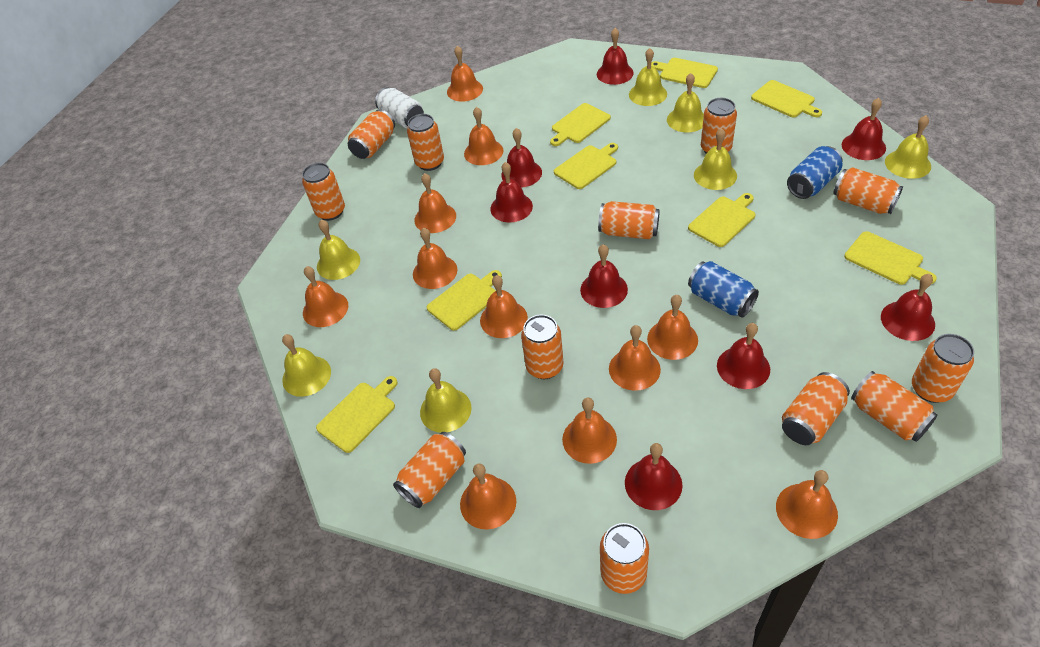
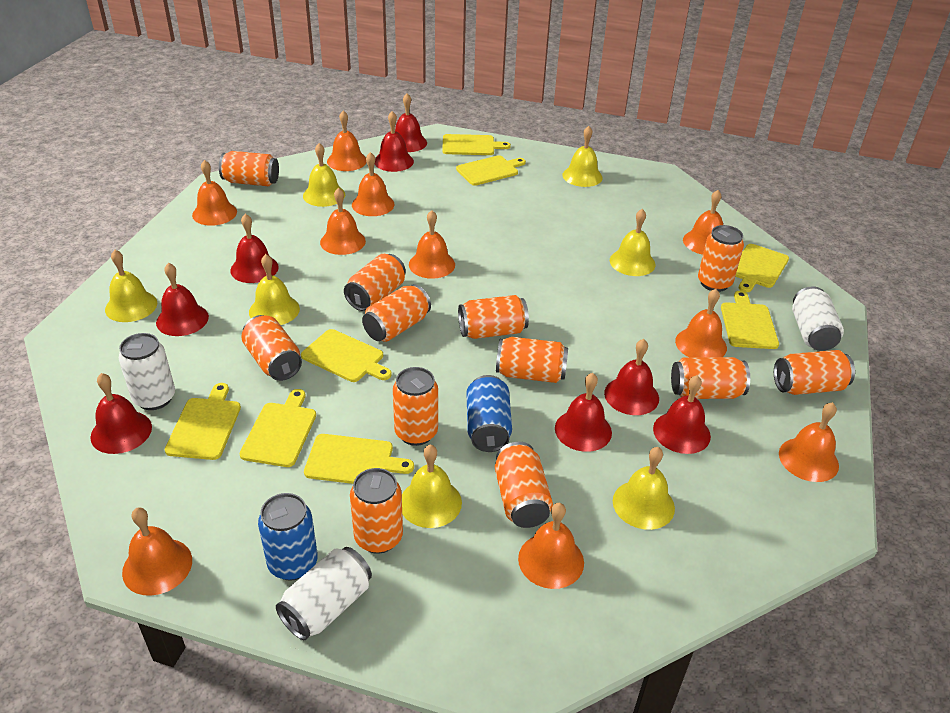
orange bell: 11 -> 10
white can: 1 -> 3

